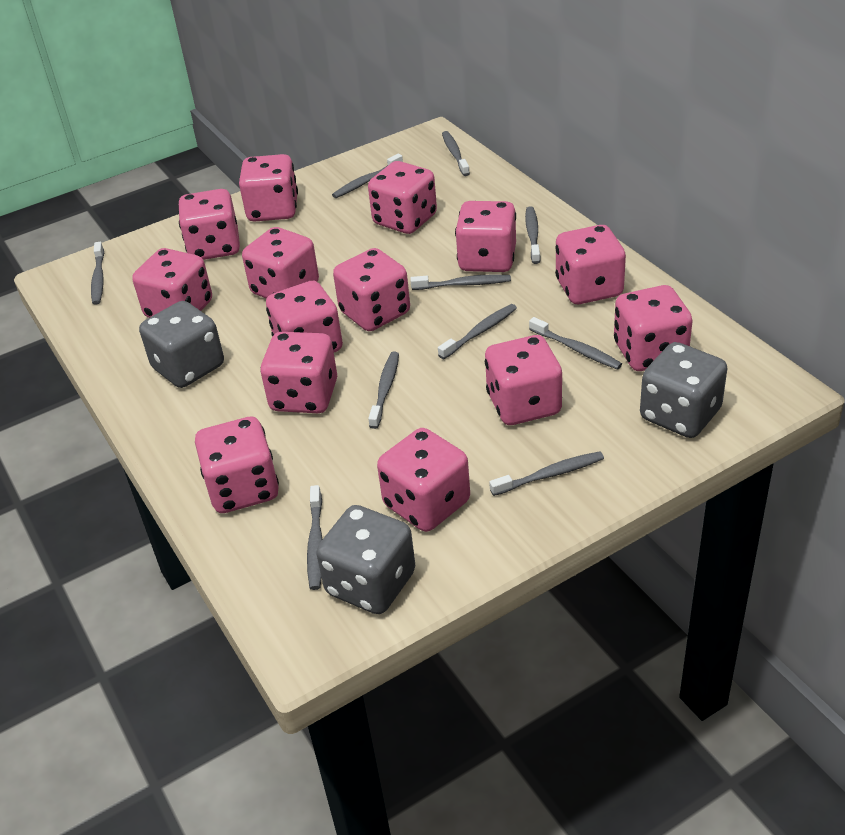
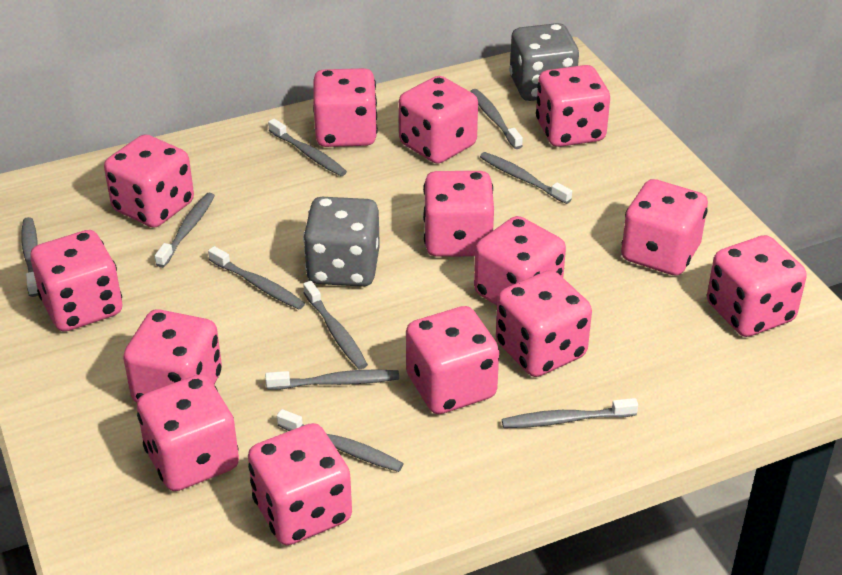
grey dice: 3 -> 2

